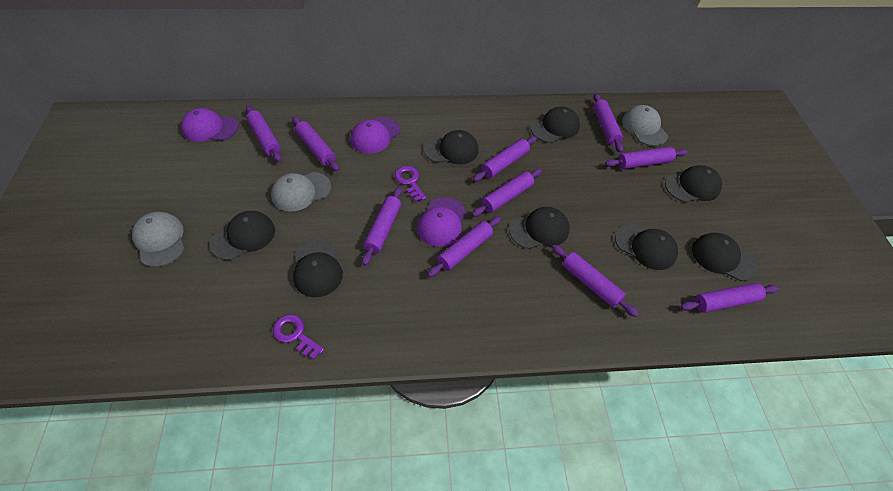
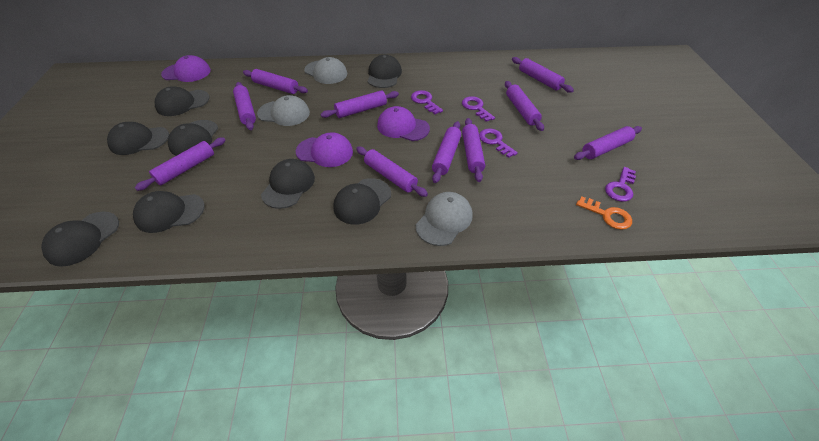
orange key: 0 -> 1
purple key: 2 -> 4

